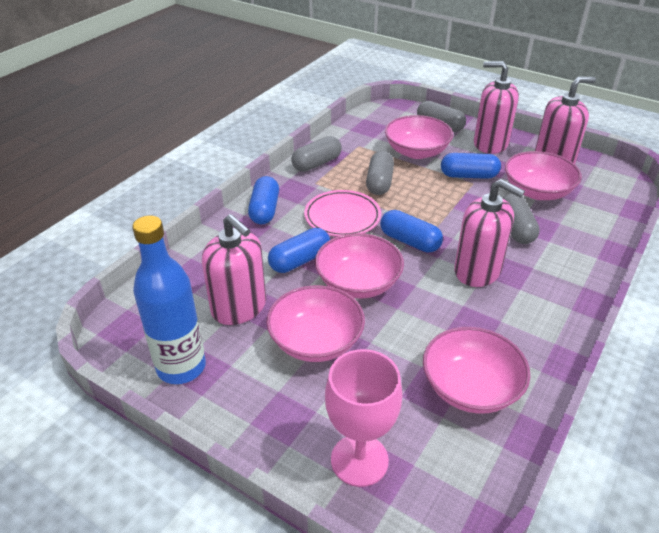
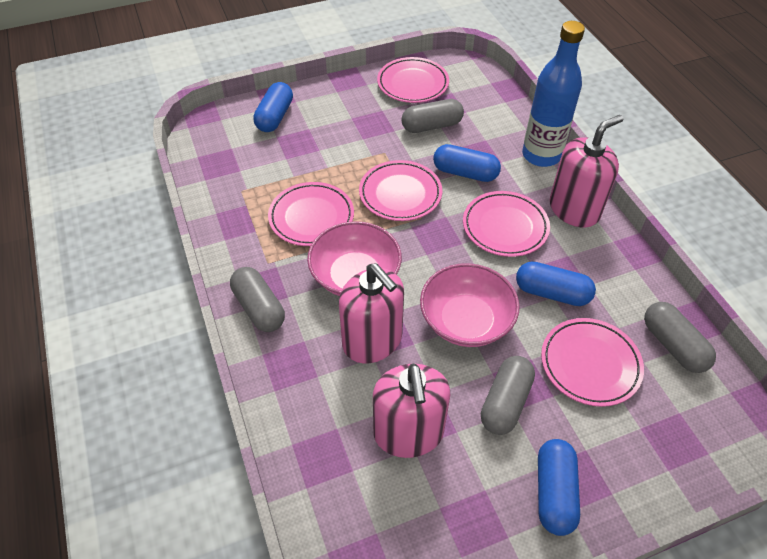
pink bowl: 5 -> 2
pink goblet: 1 -> 0
pink plate: 1 -> 5
pink soap dispenser: 4 -> 3

